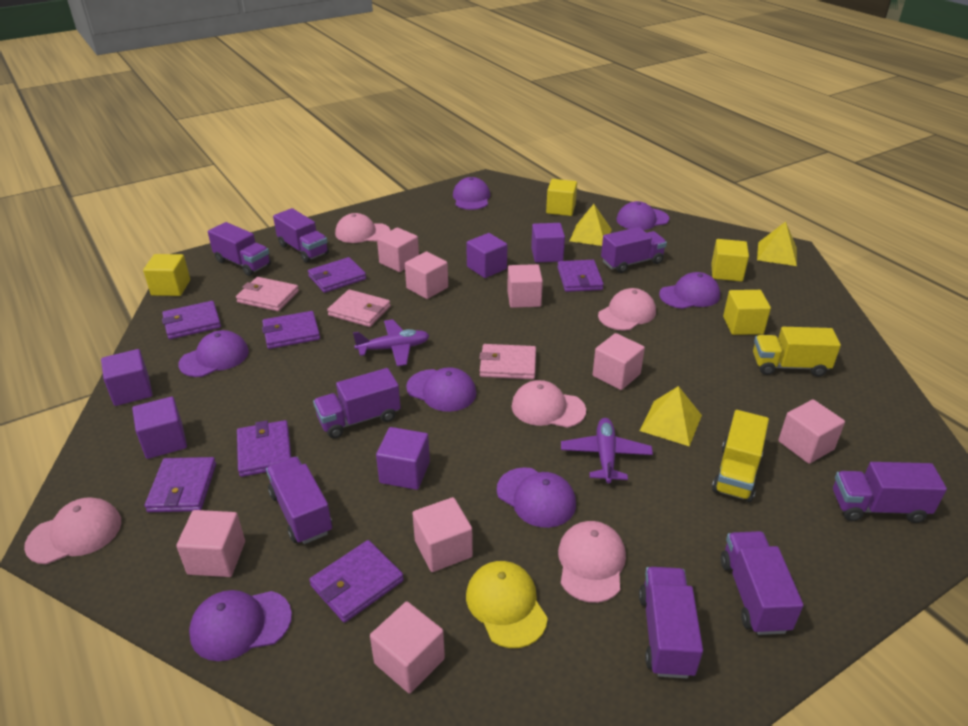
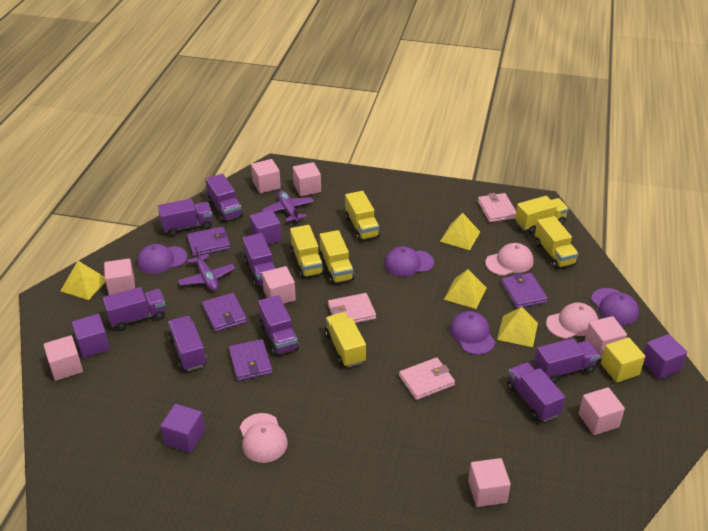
pink cap: 5 -> 3
purple cap: 7 -> 4
purple cube: 5 -> 4
purple wallet: 7 -> 4
yellow cap: 1 -> 0
yellow cube: 4 -> 1
yellow pyramid: 3 -> 4
yellow truck: 2 -> 6

